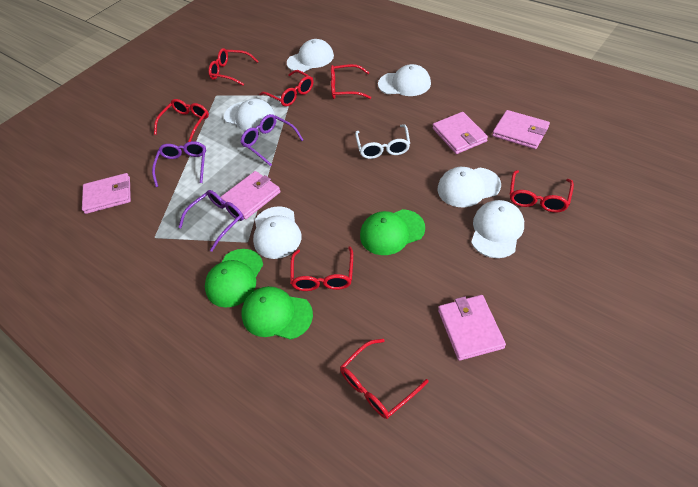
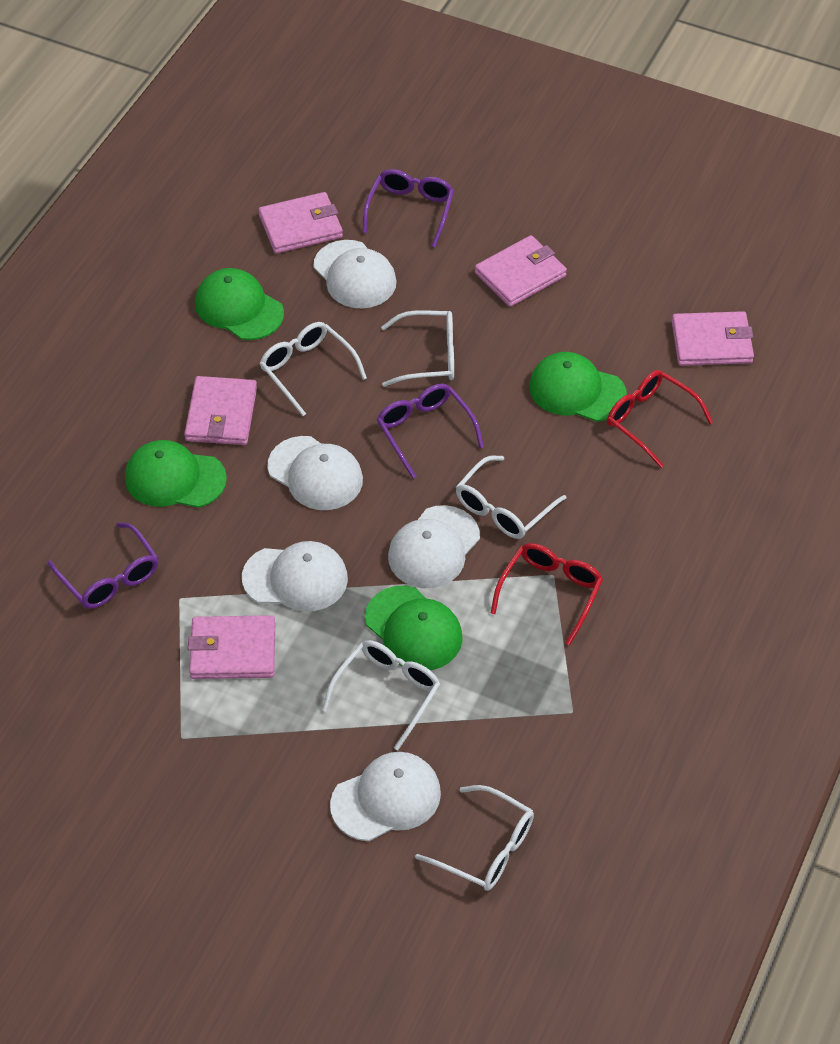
green cap: 3 -> 4
red glasses: 7 -> 2
white cap: 6 -> 5
white glasses: 1 -> 5

